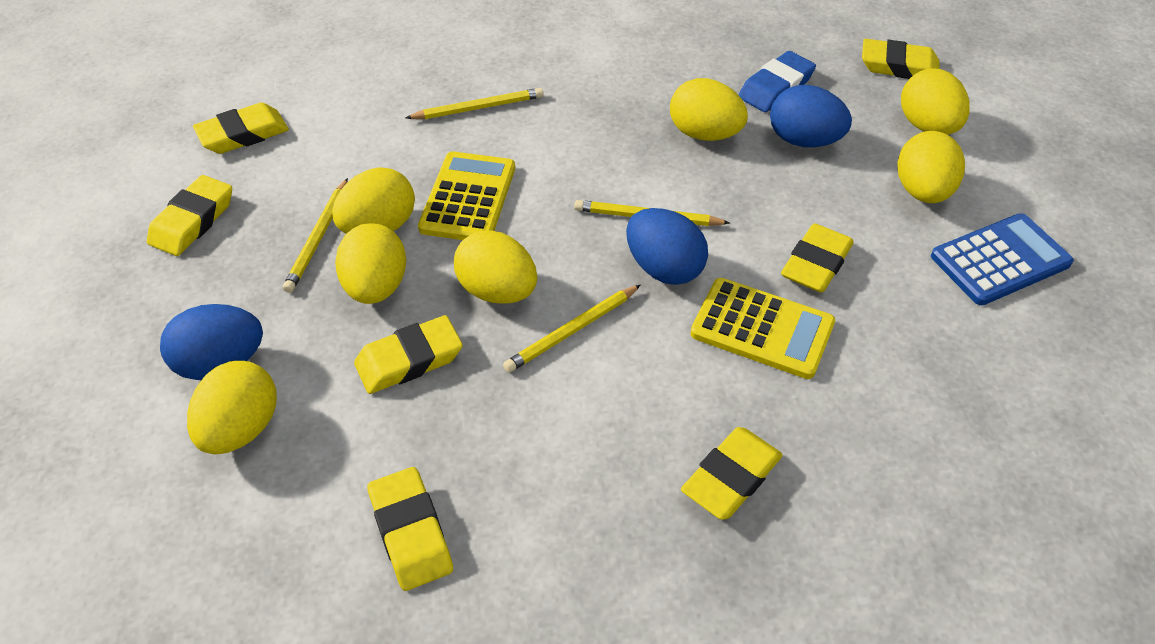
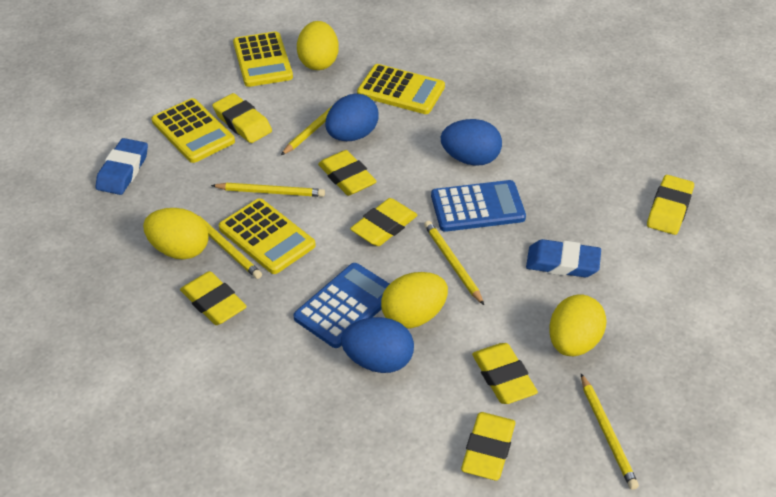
blue calculator: 1 -> 2
blue eraser: 1 -> 2
yellow calculator: 2 -> 4
yellow egg: 7 -> 4
yellow pencil: 4 -> 5

